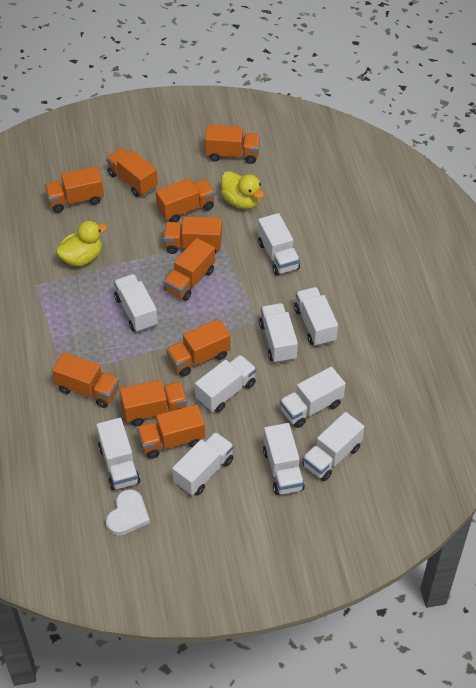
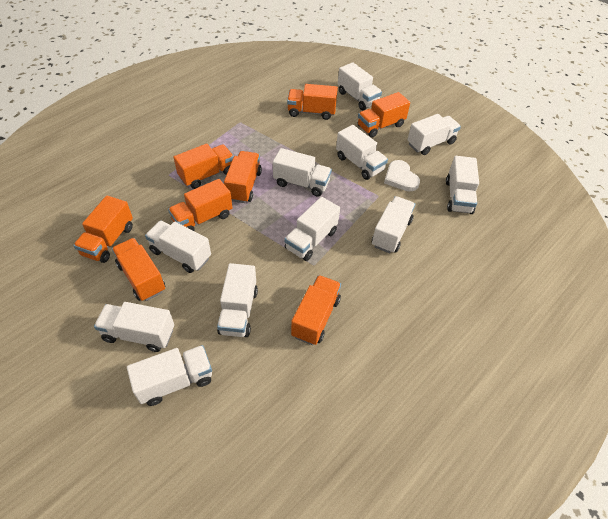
orange truck: 10 -> 8
white truck: 10 -> 11
yellow duck: 2 -> 0

